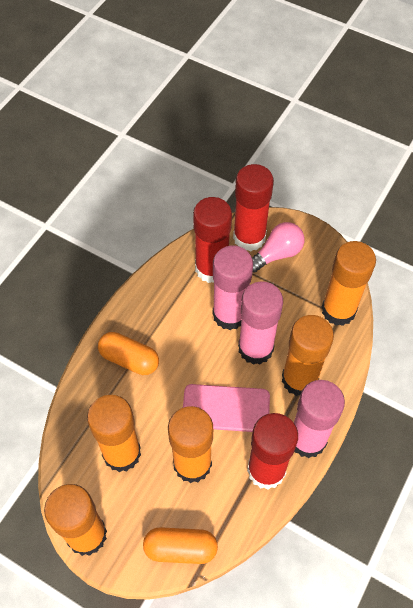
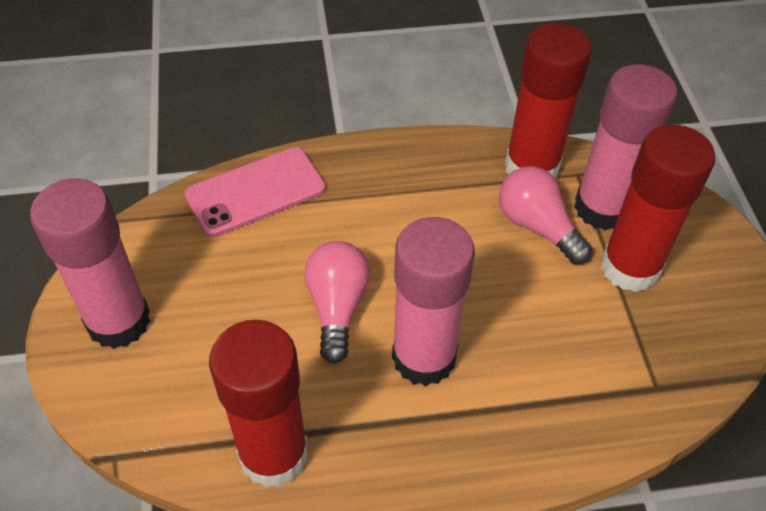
orange capsule: 2 -> 0
orange glue stick: 5 -> 0
pink light bulb: 1 -> 2

